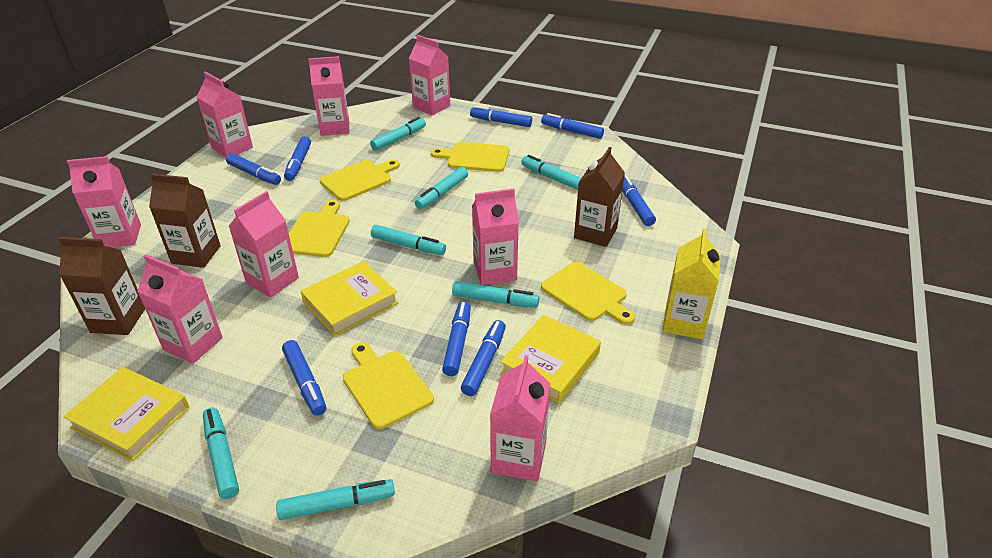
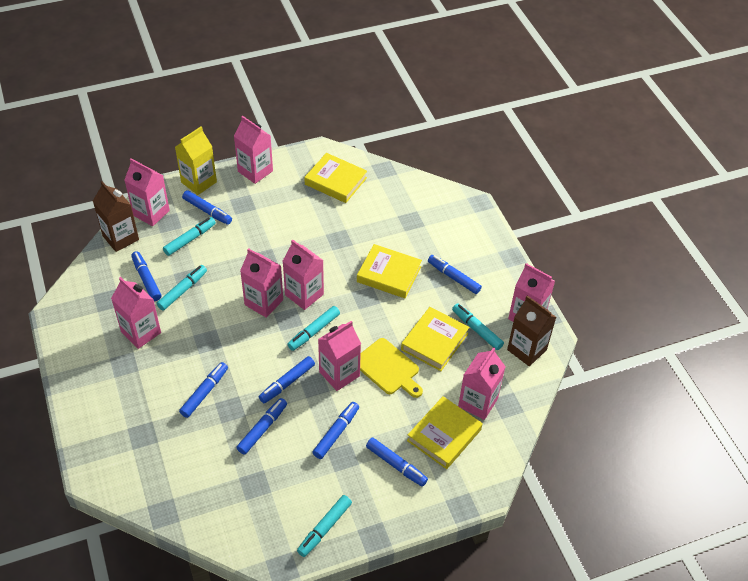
brown carton: 3 -> 2
turquoise marker: 7 -> 5
yellow book: 3 -> 4
yellow cutting board: 5 -> 1

